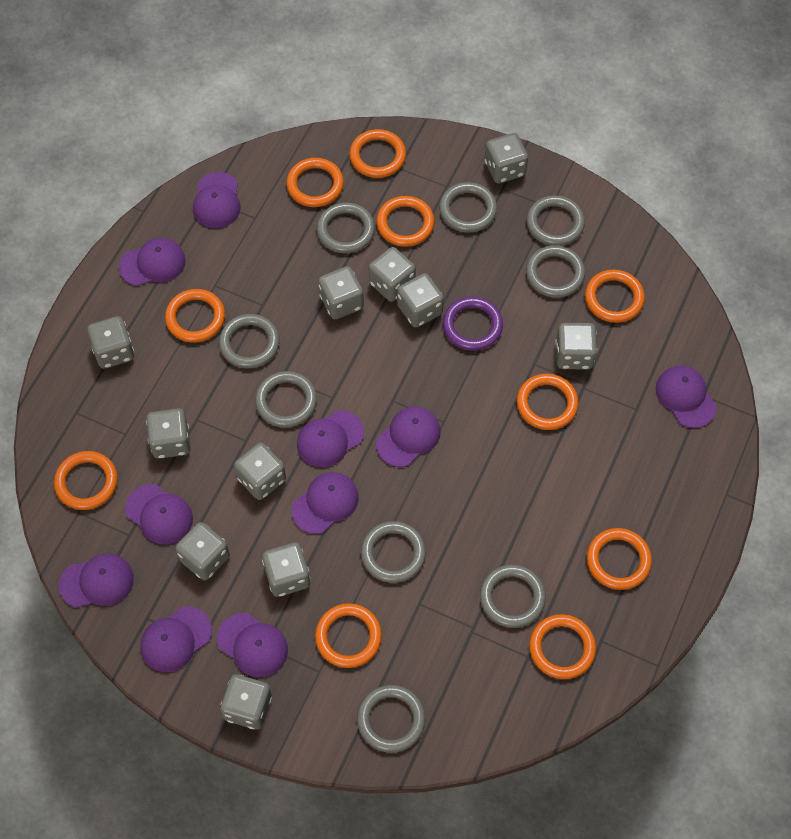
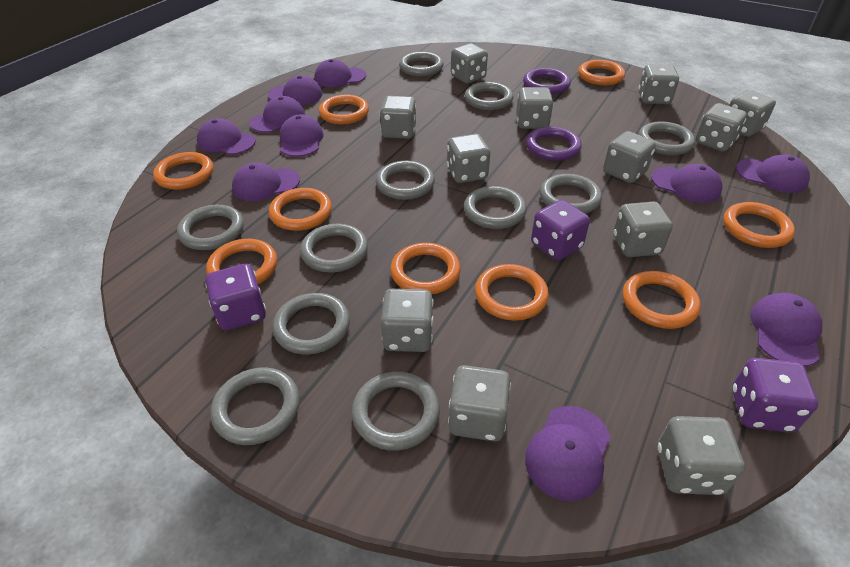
grey dice: 11 -> 12
grey ring: 9 -> 11
orange ring: 10 -> 9
purple dice: 0 -> 3
purple ring: 1 -> 2

